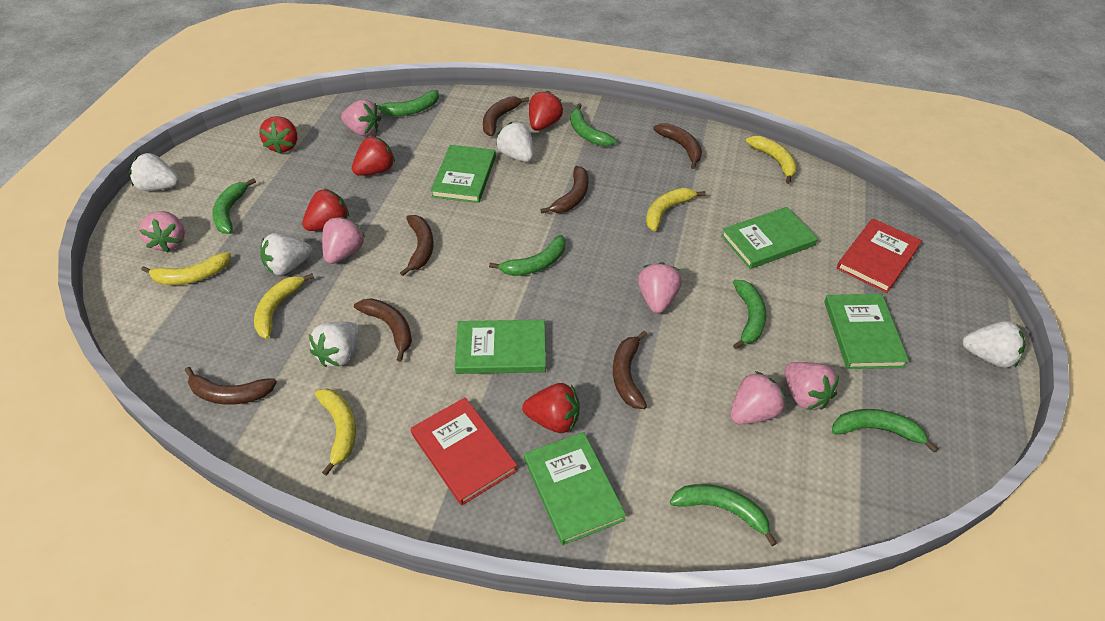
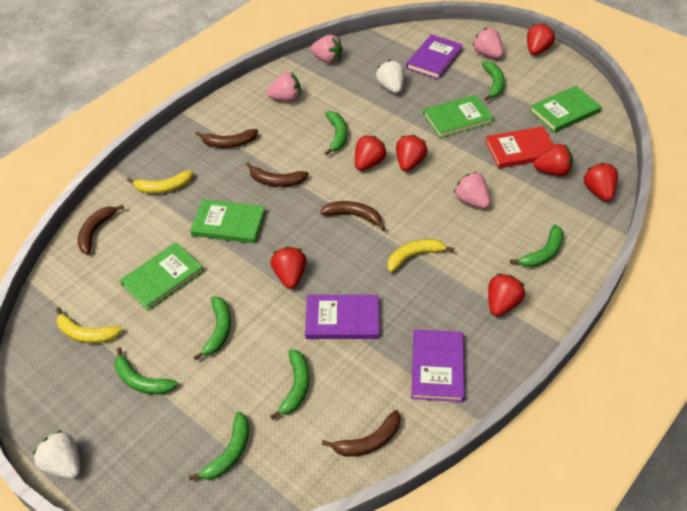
brown banana: 7 -> 5
green book: 5 -> 4
pink strawberry: 6 -> 4
purple book: 0 -> 3
red book: 2 -> 1
red strawberry: 5 -> 7
white strawberry: 5 -> 2
yellow banana: 5 -> 3

